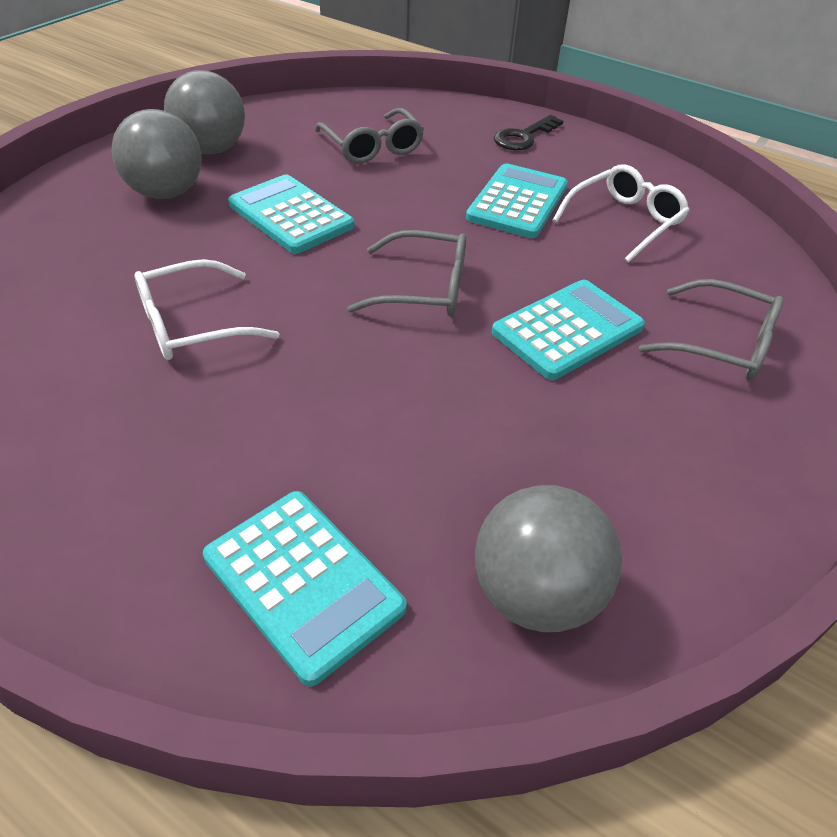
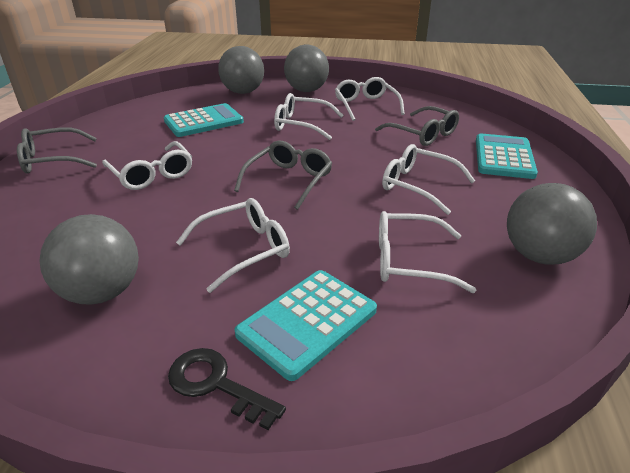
grey ball: 3 -> 4
turquoise calculator: 4 -> 3
white glasses: 2 -> 6

